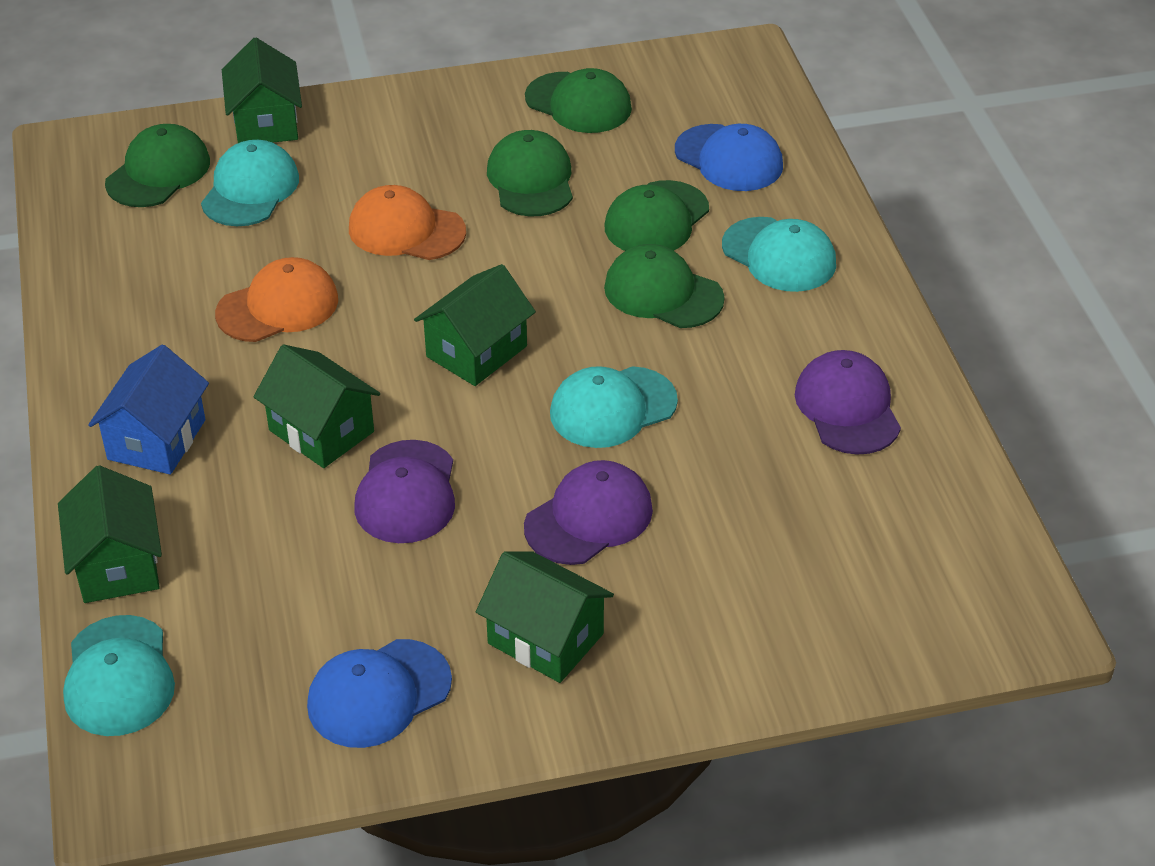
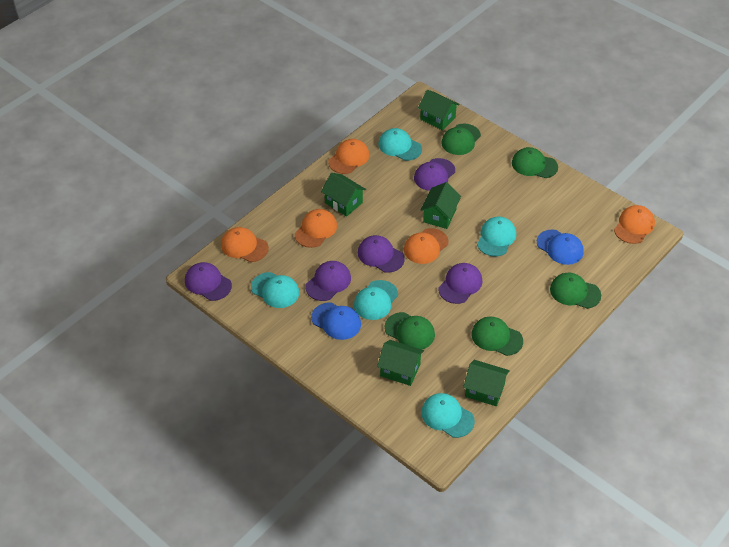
blue house: 1 -> 0
orange cap: 2 -> 5
purple cap: 3 -> 5
turquoise cap: 4 -> 5

